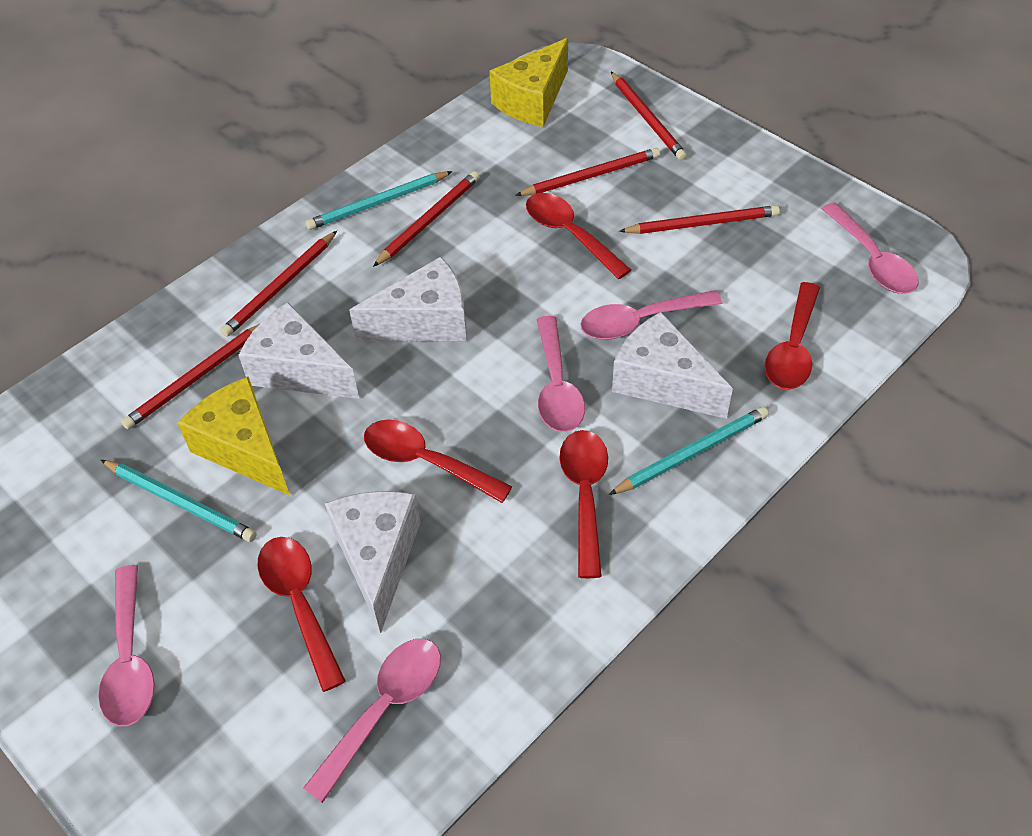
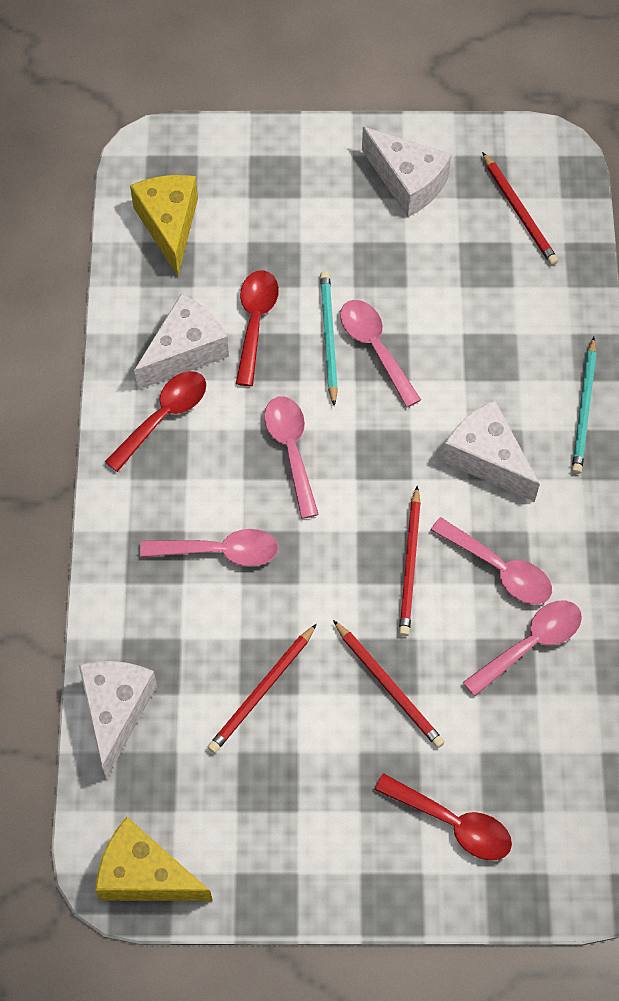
red pencil: 6 -> 4
red spoon: 5 -> 3
turquoise pencil: 3 -> 2

